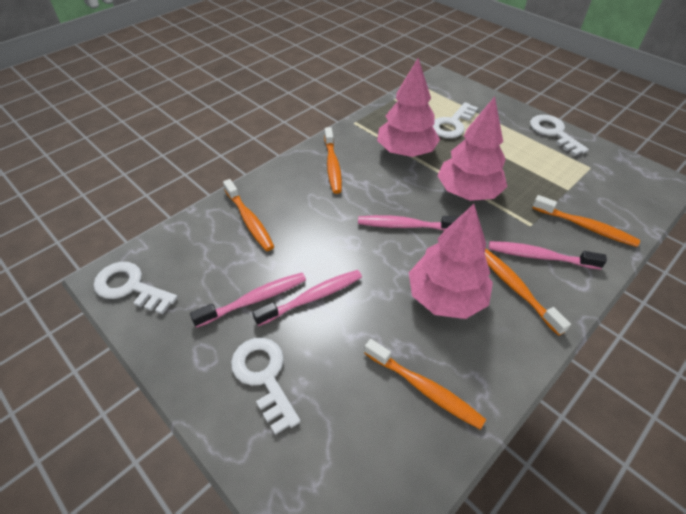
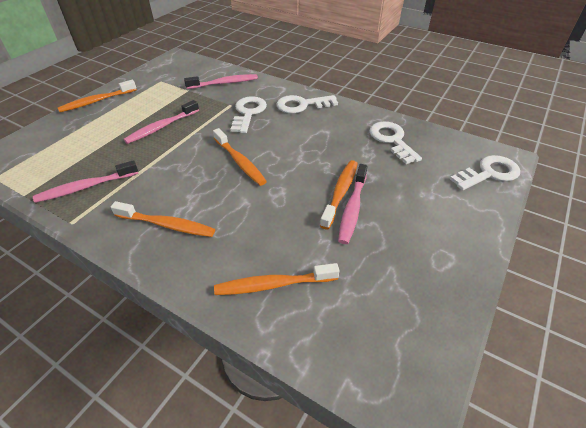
pink tree: 3 -> 0

